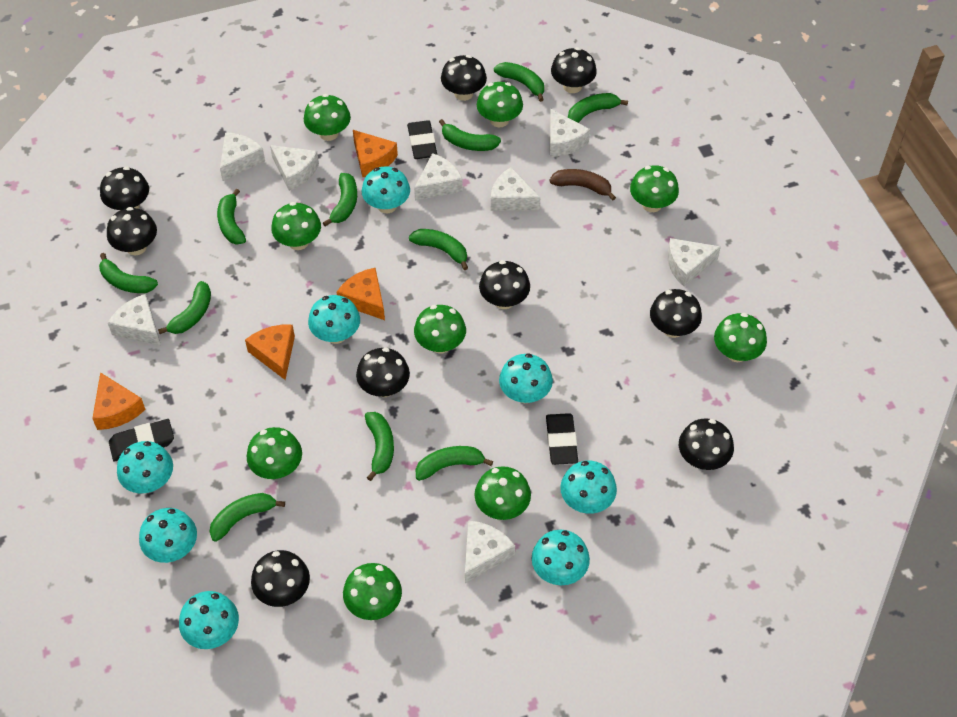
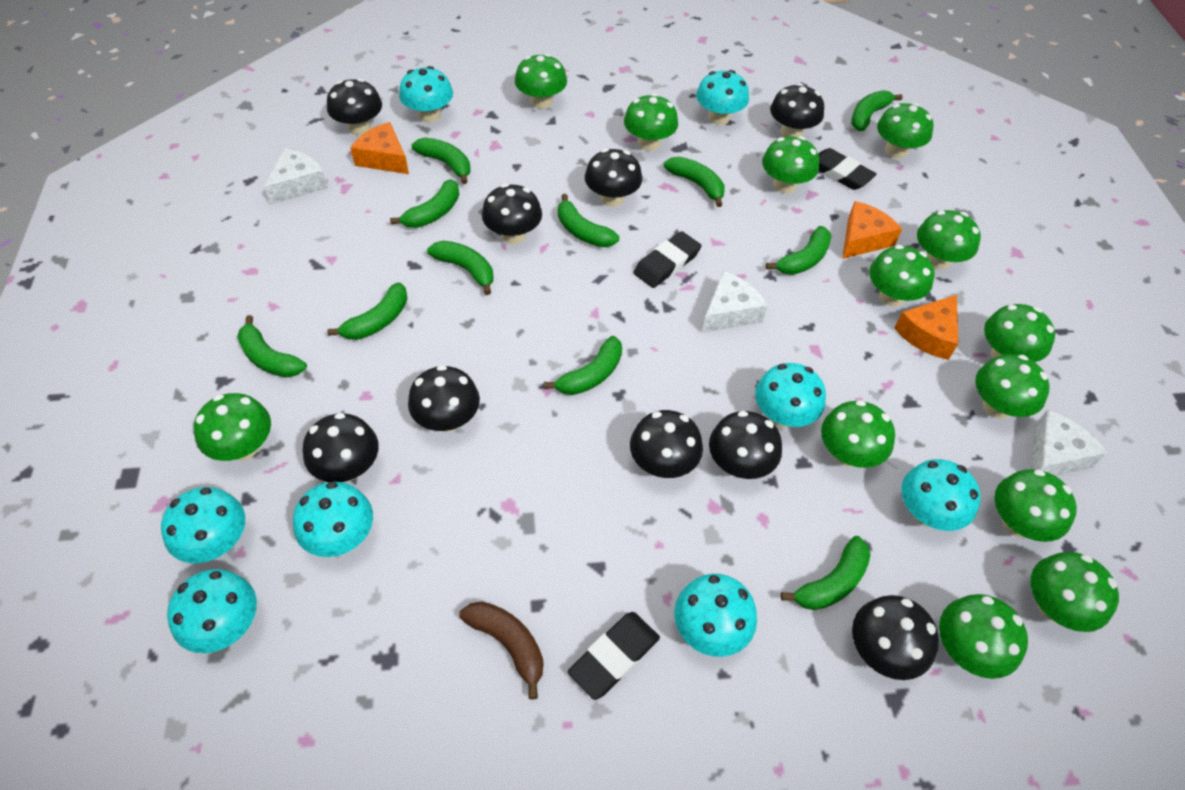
green mushroom: 9 -> 13
orange cheese: 4 -> 3
white cheese: 8 -> 3

